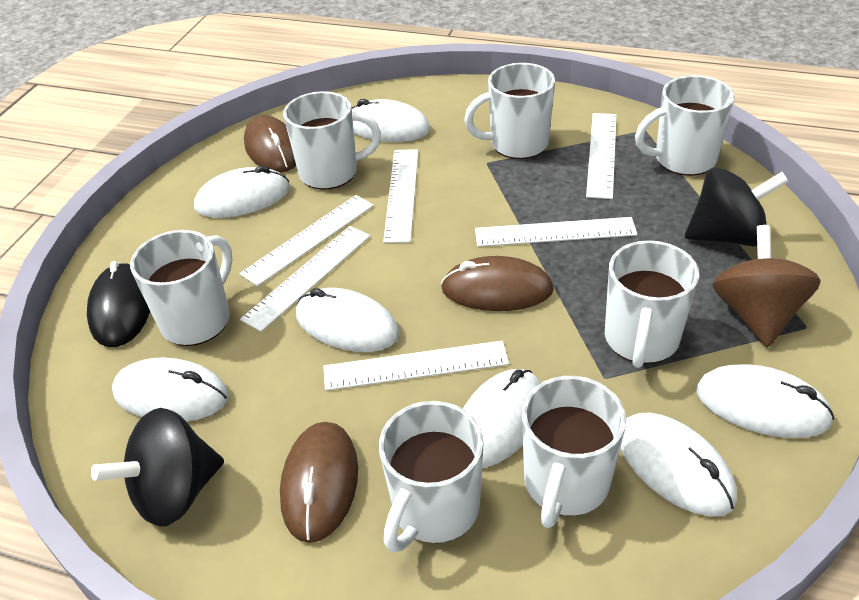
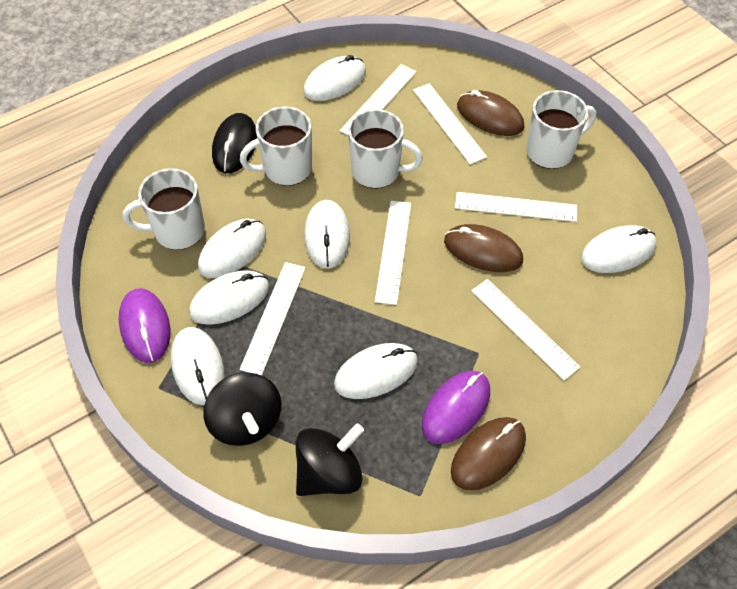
brown spinning top: 1 -> 0
purple mouse: 0 -> 2
white mug: 7 -> 4

